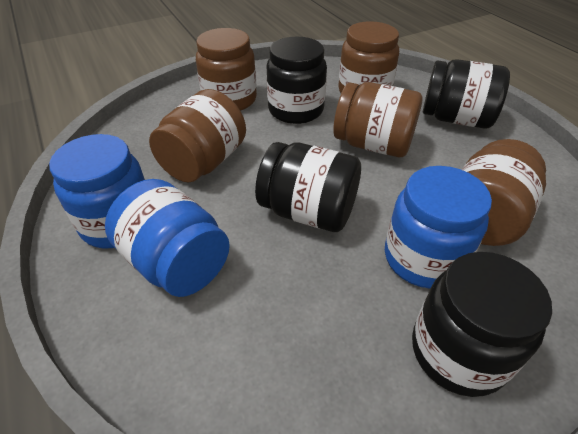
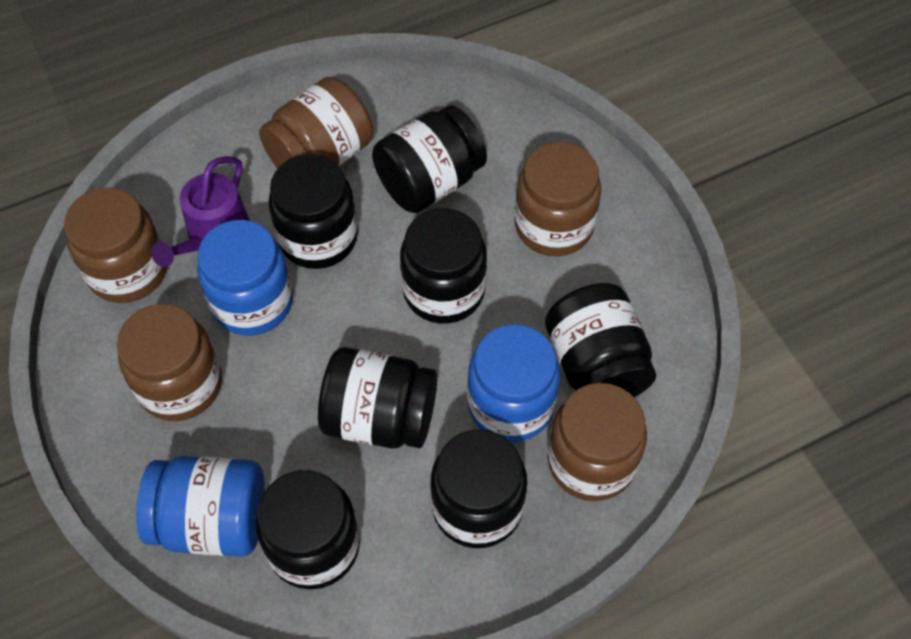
black jar: 4 -> 7
purple watering can: 0 -> 1

